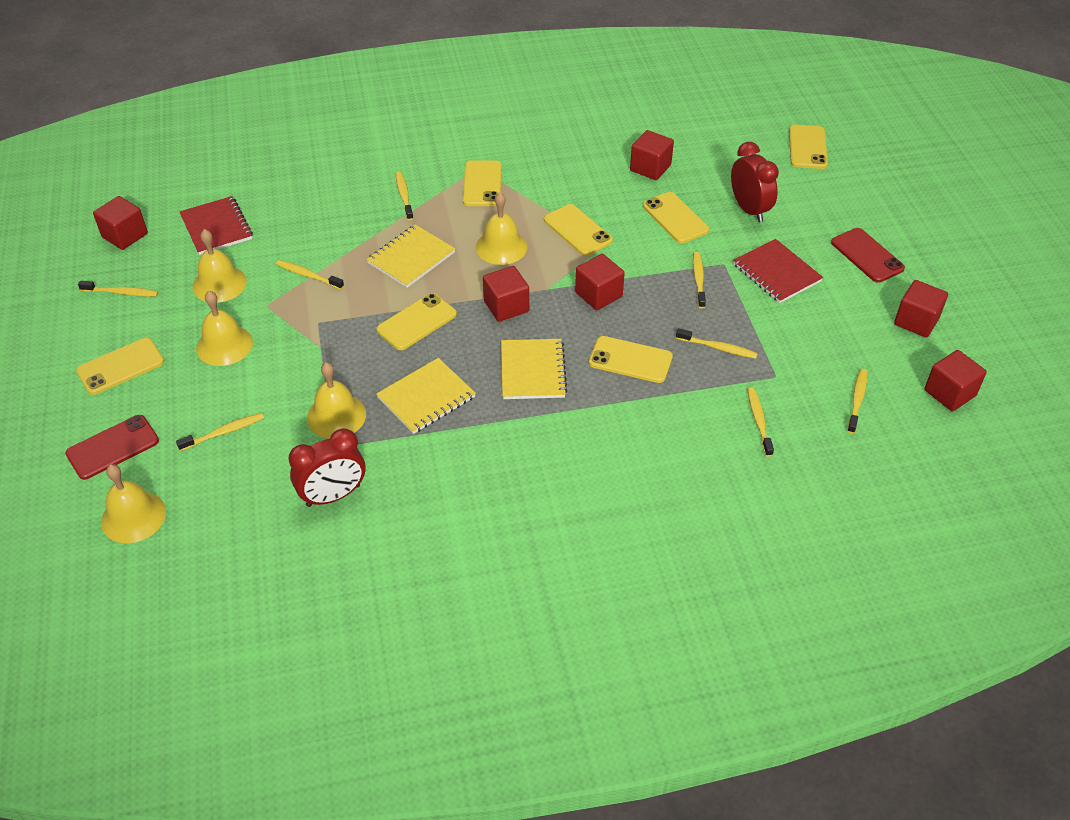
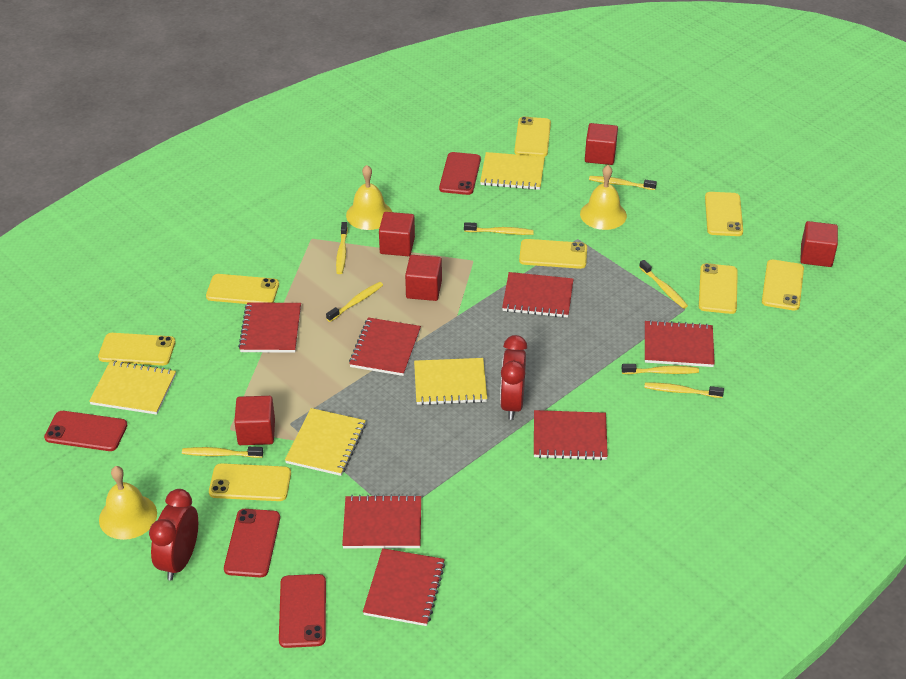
red cube: 6 -> 5
red notebook: 2 -> 7
red phone: 2 -> 4
yellow bell: 5 -> 3
yellow notebook: 3 -> 4
yellow phone: 7 -> 8

